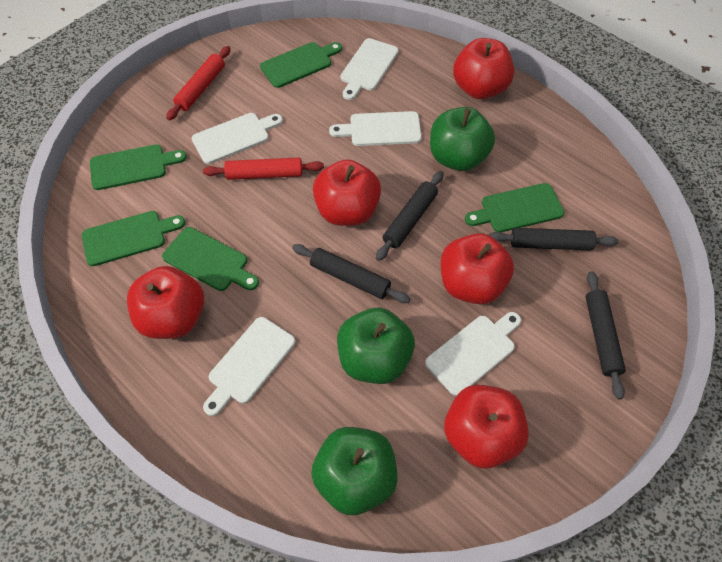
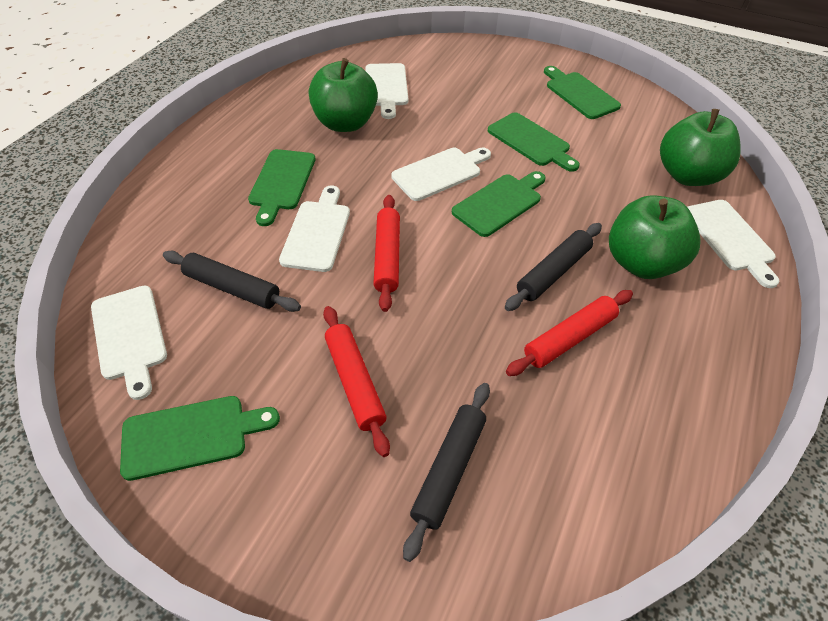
black rolling pin: 4 -> 3
red apple: 5 -> 0
red rolling pin: 2 -> 3

